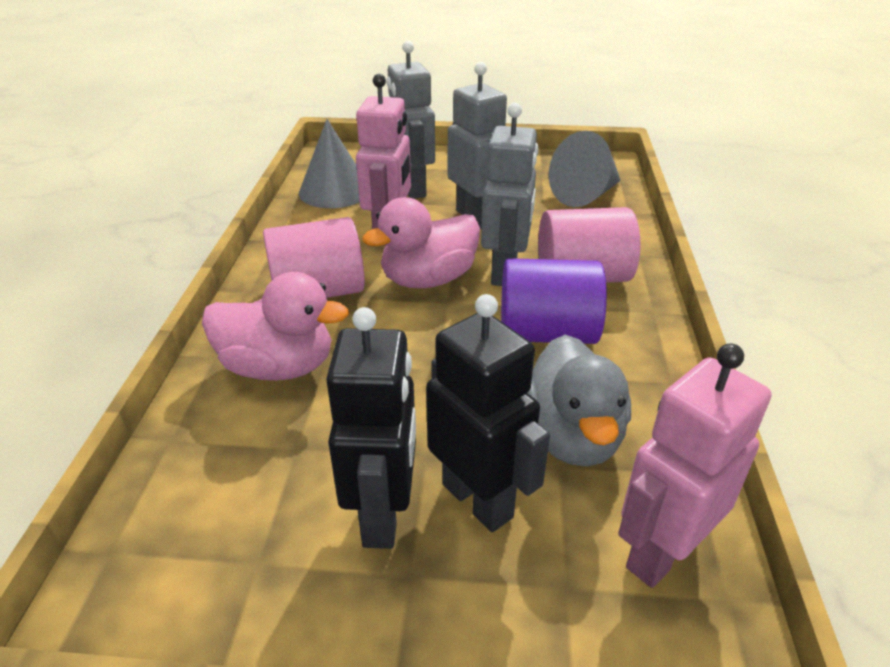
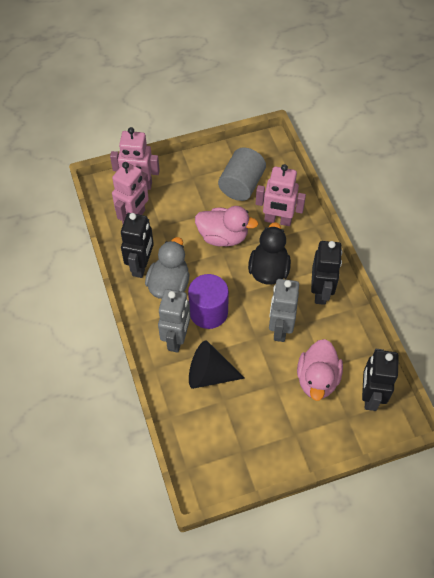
black cone: 0 -> 1
black duck: 0 -> 1
black robot: 2 -> 3
grey cone: 2 -> 0
grey cylinder: 0 -> 1
grey robot: 3 -> 2
pink cylinder: 2 -> 0
pink robot: 2 -> 3

